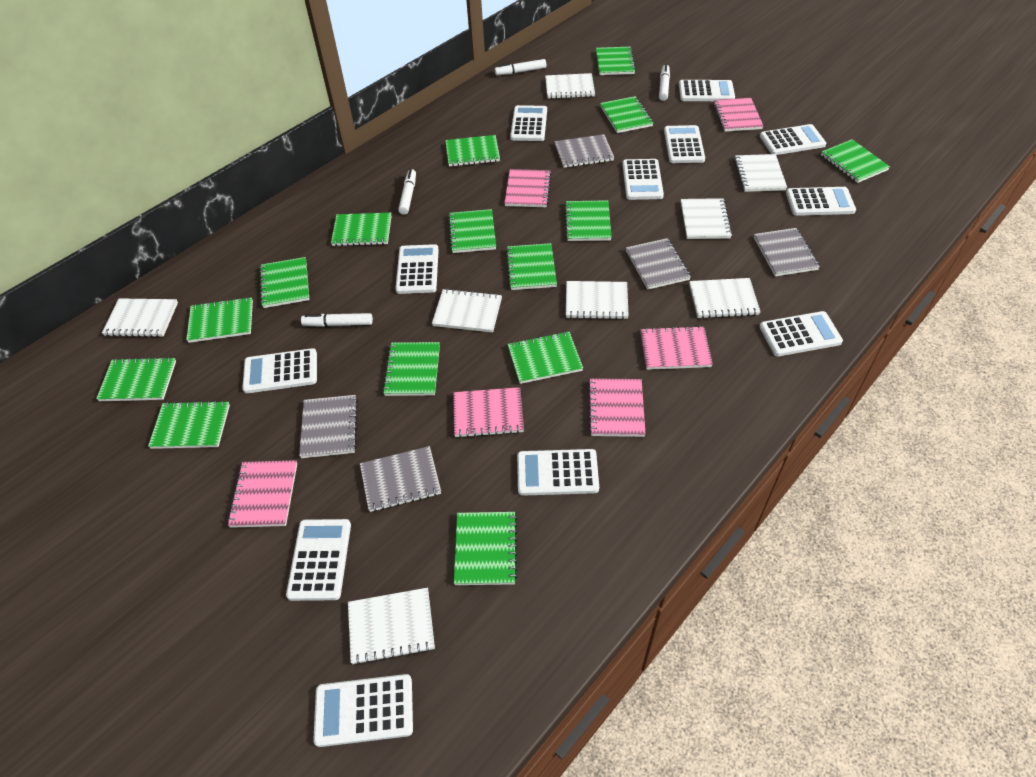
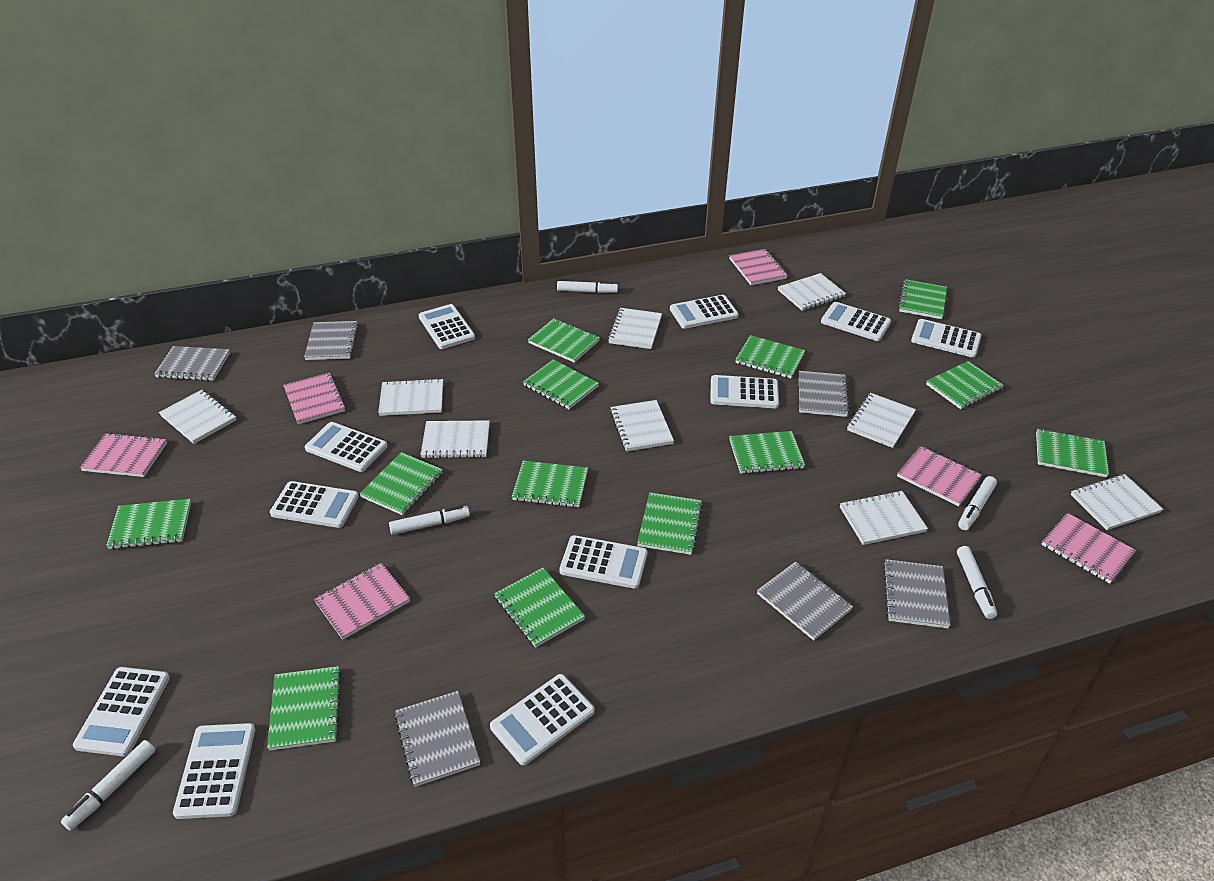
green notebook: 15 -> 13
grey notebook: 5 -> 6
white calculator: 12 -> 11
white marker: 4 -> 5
white notebook: 8 -> 9

